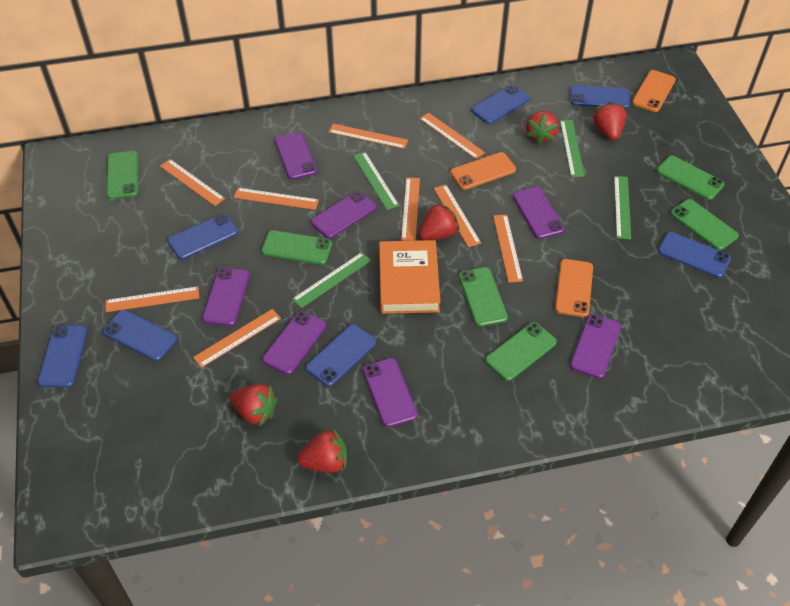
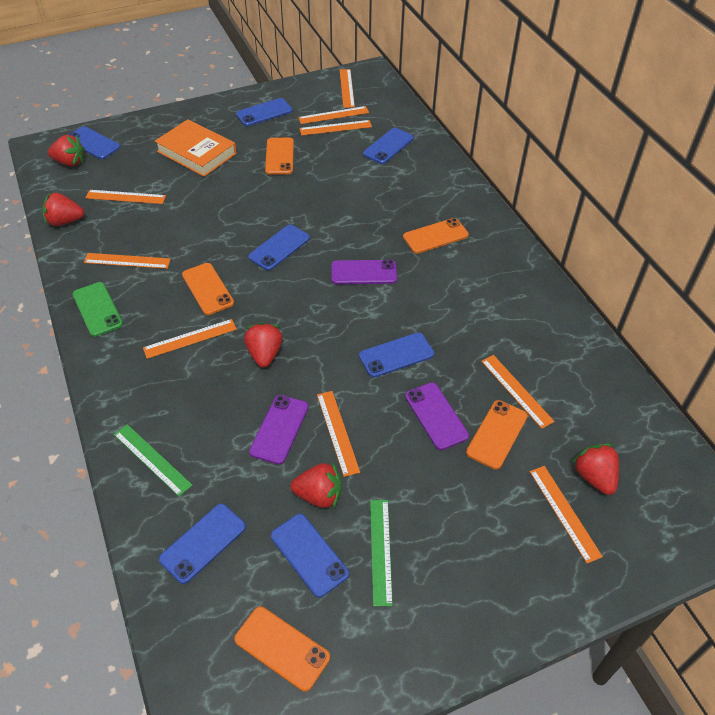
green phone: 6 -> 1
green ruler: 4 -> 2
orange phone: 3 -> 5
purple phone: 7 -> 3

